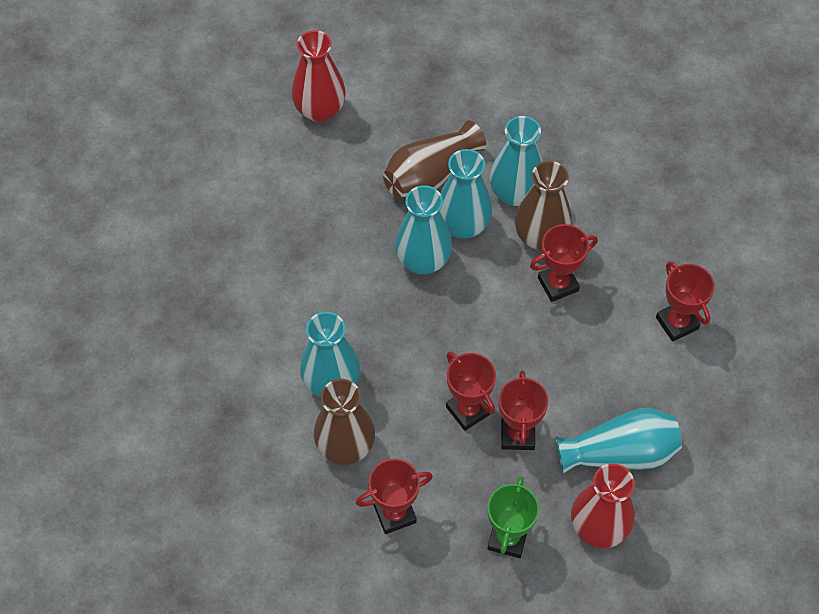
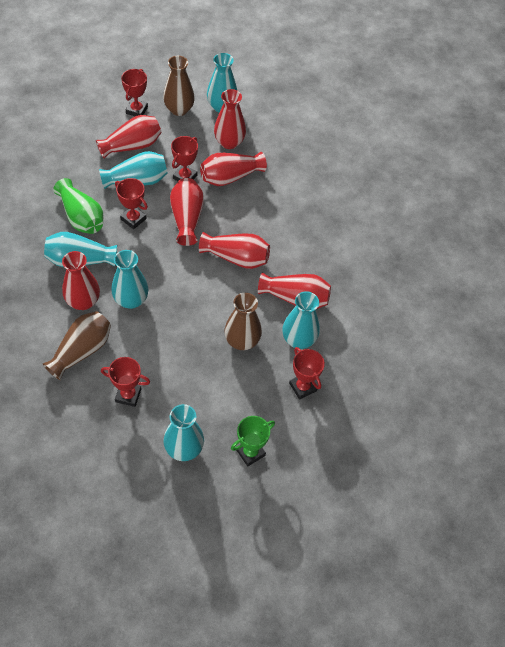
green vase: 0 -> 1
red vase: 2 -> 7
turquoise vase: 5 -> 6

